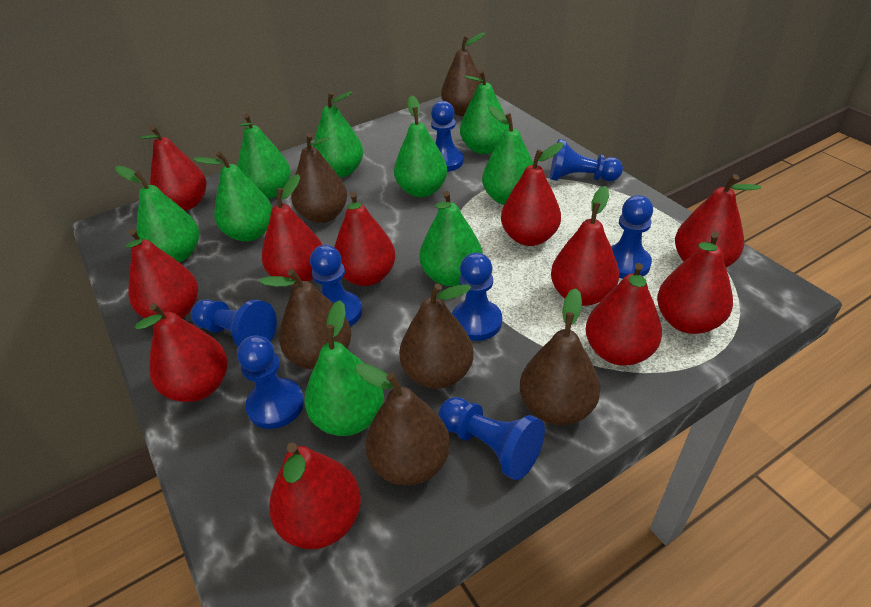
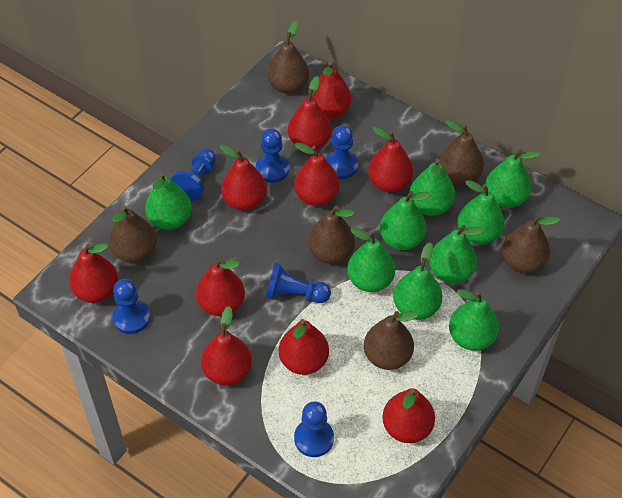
blue pawn: 8 -> 6
red pear: 11 -> 10

